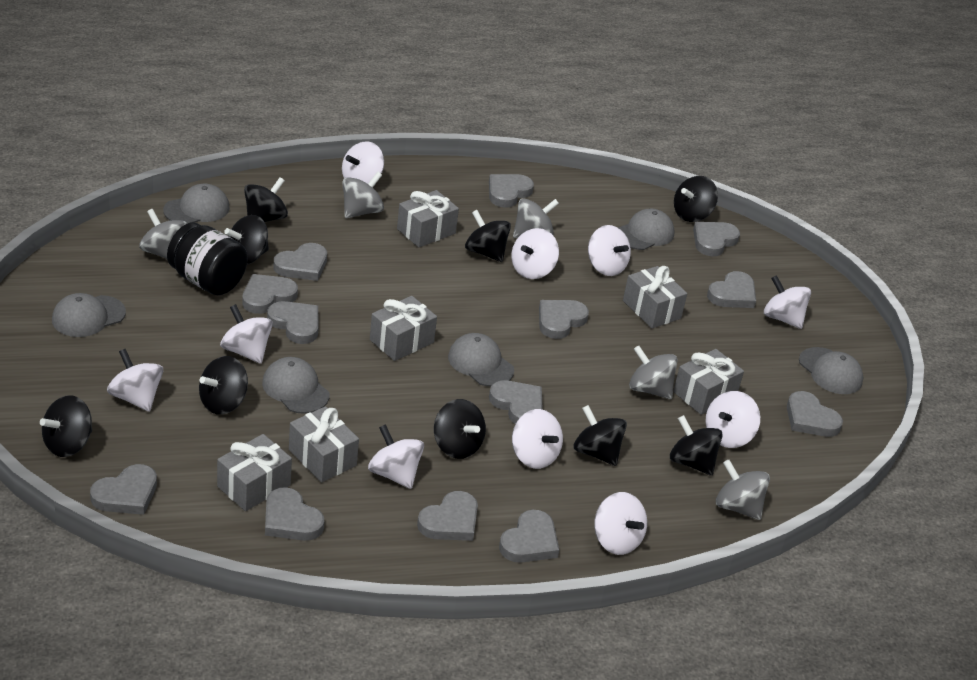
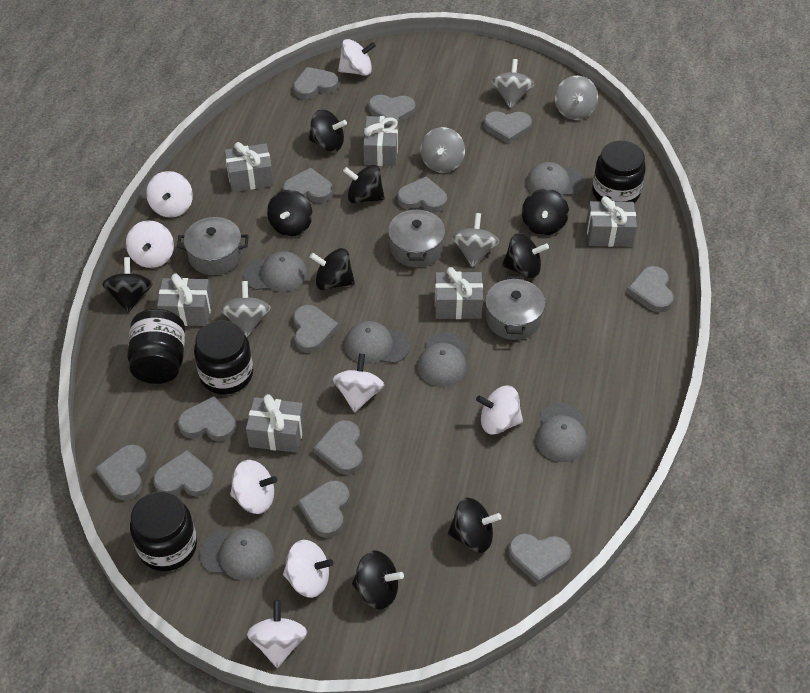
black jar: 1 -> 4
grey pot: 0 -> 3
white spinning top: 10 -> 8

